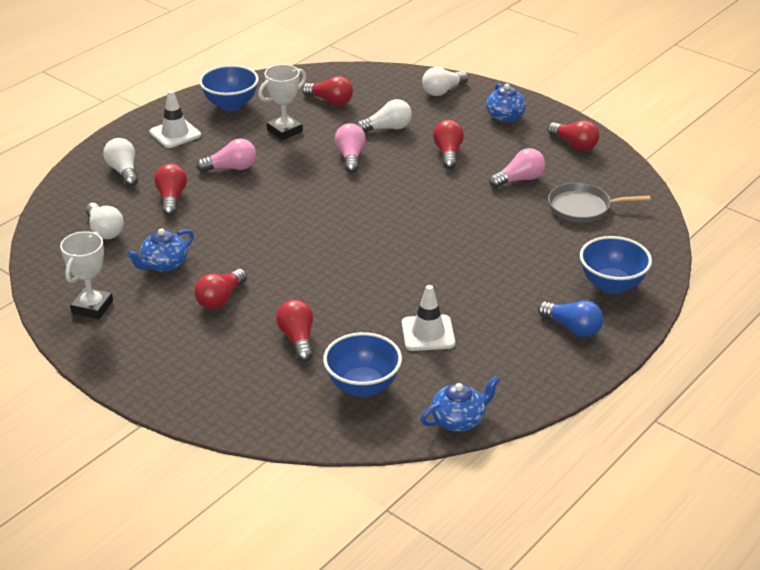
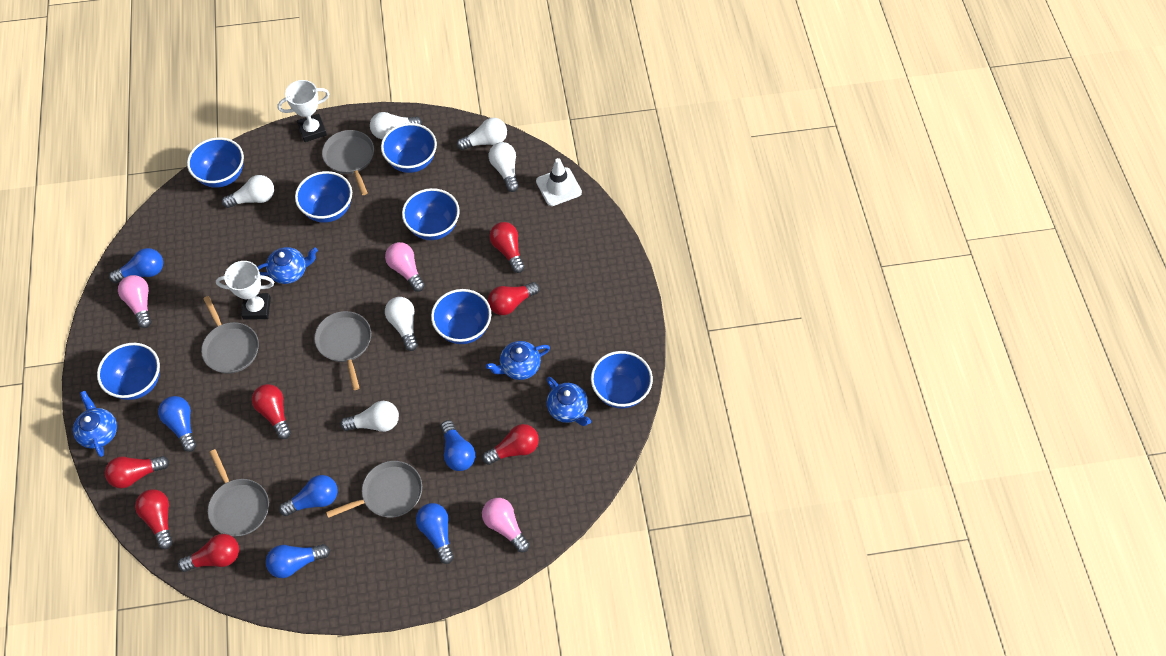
blue bowl: 3 -> 7
blue light bulb: 1 -> 6
blue teapot: 3 -> 4
grey pan: 1 -> 5
red light bulb: 6 -> 7
white light bulb: 4 -> 6
white traffic cone: 2 -> 1

